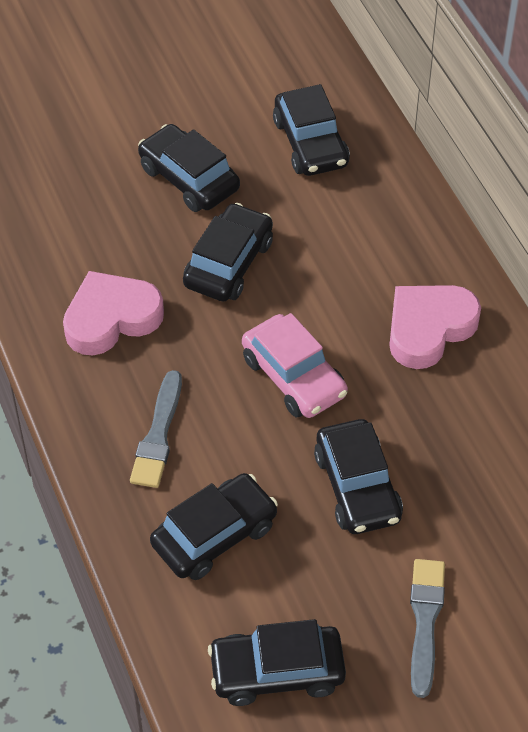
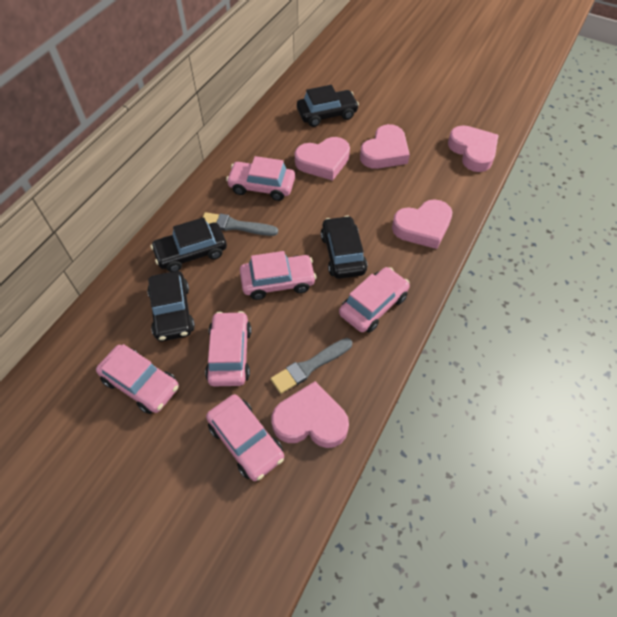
black car: 6 -> 4
pink car: 1 -> 6
pink heart: 2 -> 5

